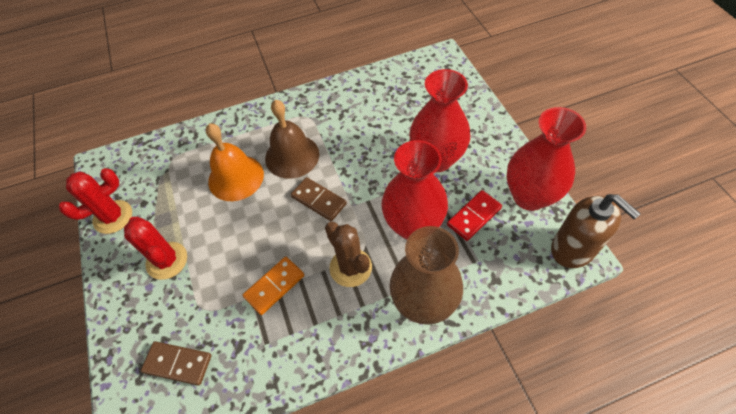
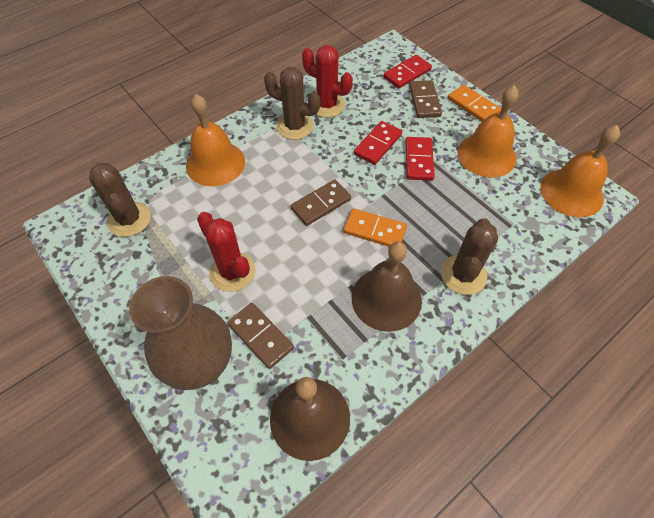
brown bell: 1 -> 2
brown cactus: 1 -> 3
brown domino: 2 -> 3
brown soap dispenser: 1 -> 0
orange bell: 1 -> 3
orange domino: 1 -> 2
red domino: 1 -> 3
red vase: 3 -> 0

